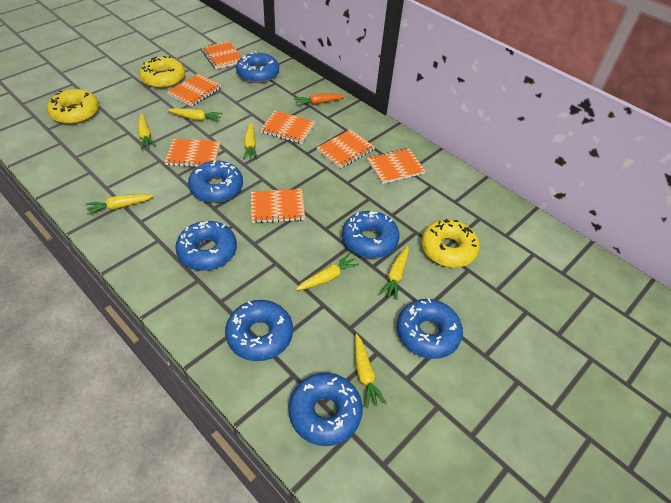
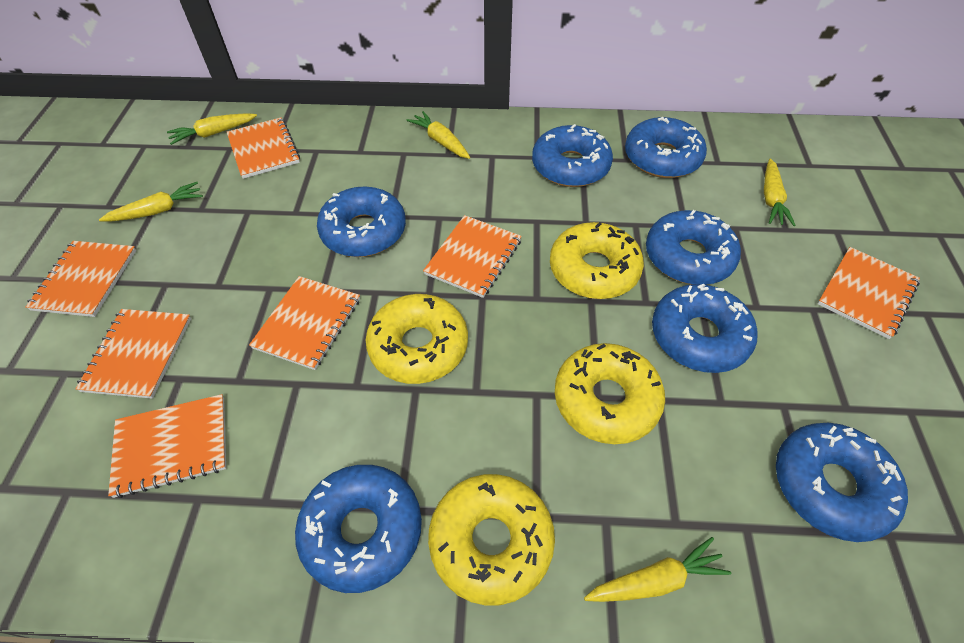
orange carrot: 1 -> 0
yellow carrot: 7 -> 5
yellow donut: 3 -> 4

